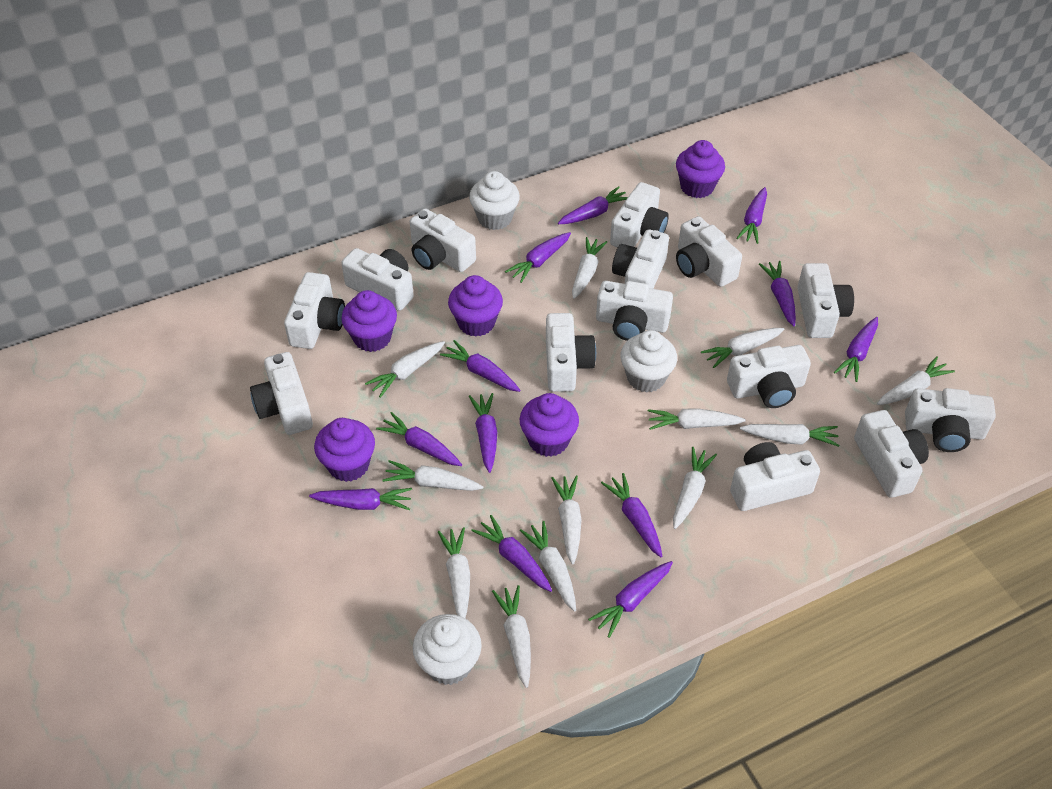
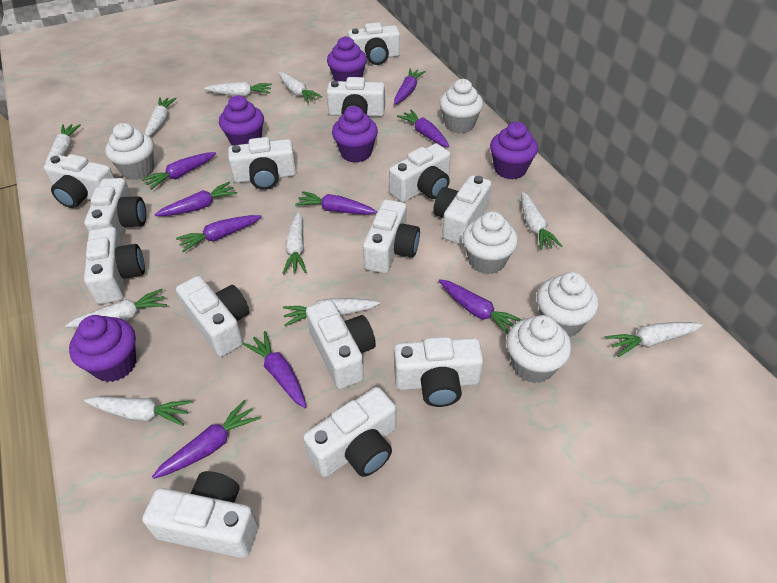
purple carrot: 12 -> 9
white carrot: 12 -> 10
white cupcake: 3 -> 5

